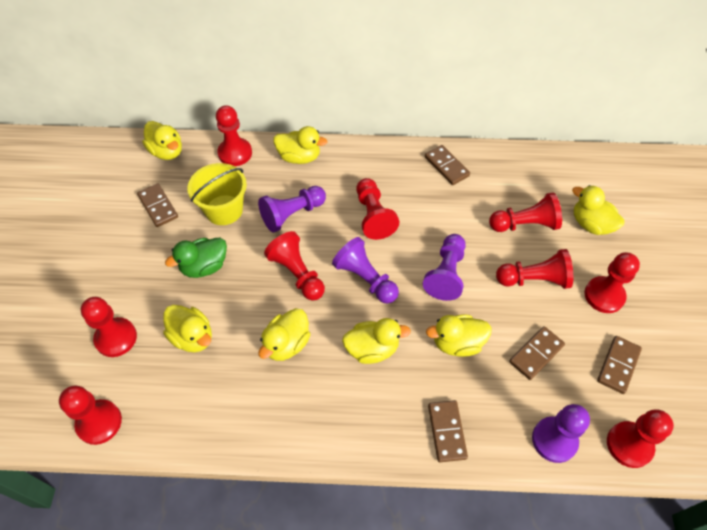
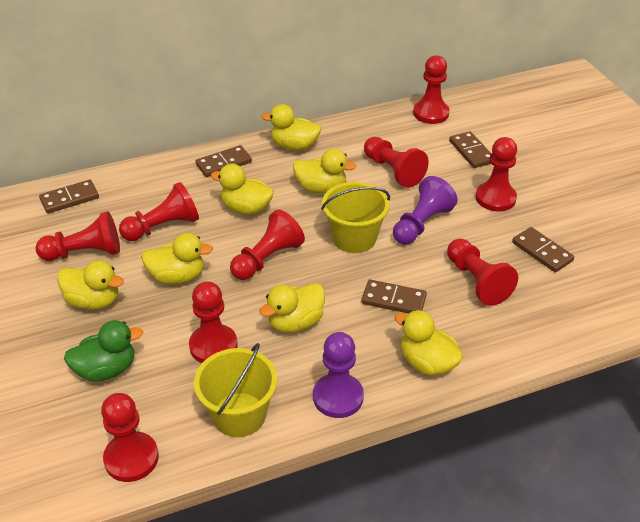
purple pawn: 4 -> 2
yellow bucket: 1 -> 2

